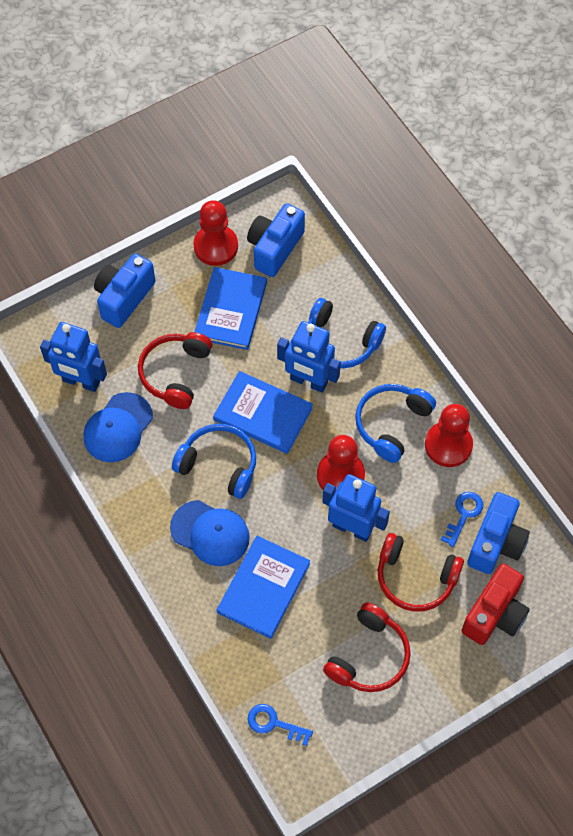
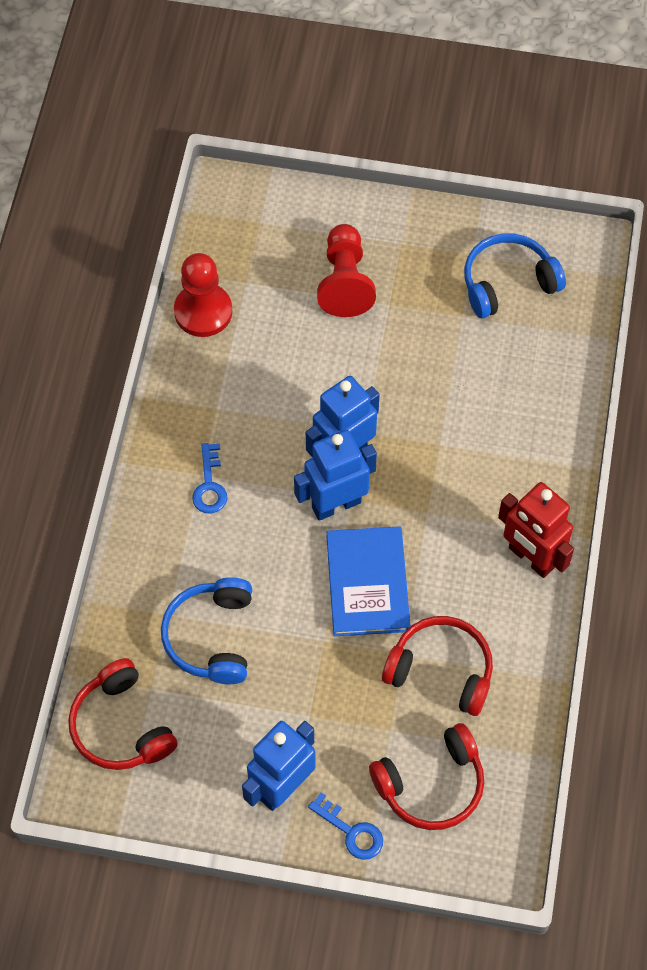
blue book: 3 -> 1
blue camera: 3 -> 0
blue cap: 2 -> 0
blue headphones: 3 -> 2
red camera: 1 -> 0
red pawn: 3 -> 2
red robot: 0 -> 1

